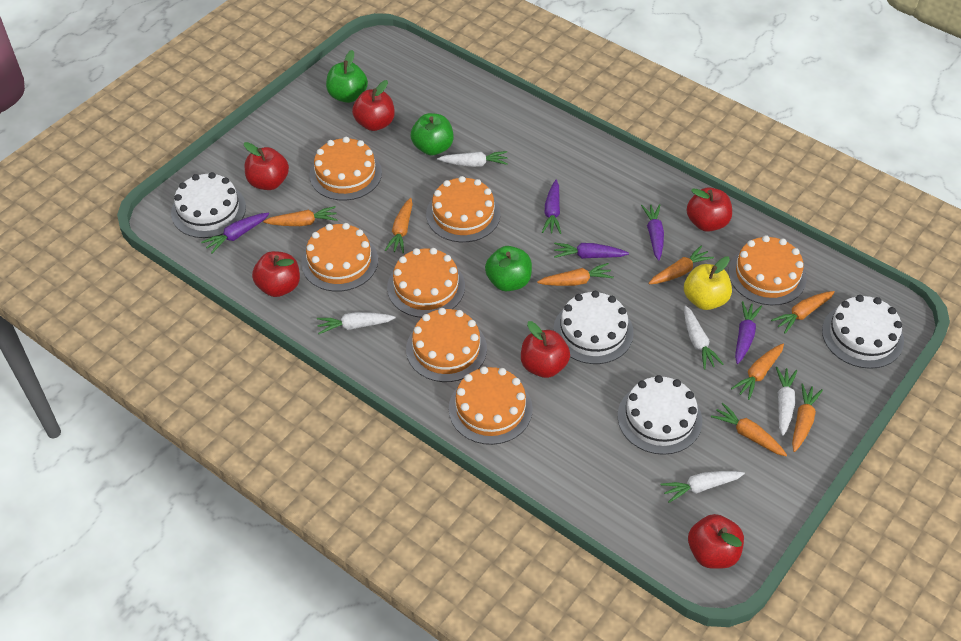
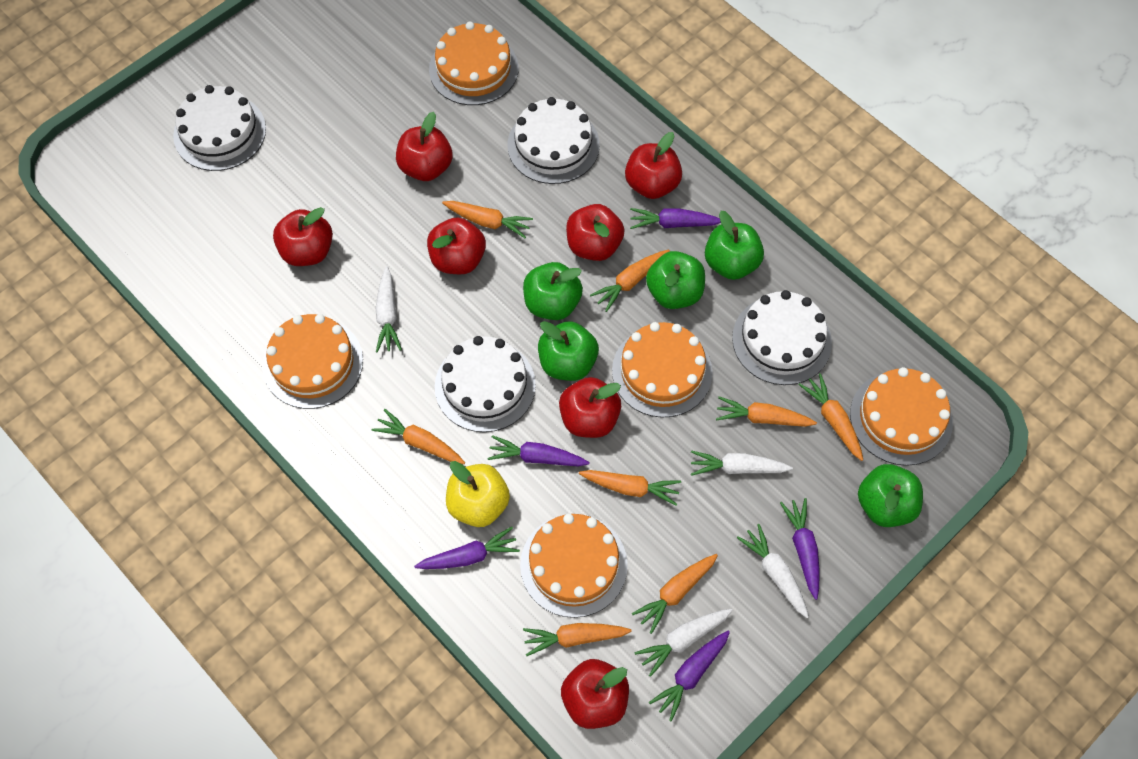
green apple: 3 -> 5
orange cake: 7 -> 5
red apple: 6 -> 7
white carrot: 5 -> 4

